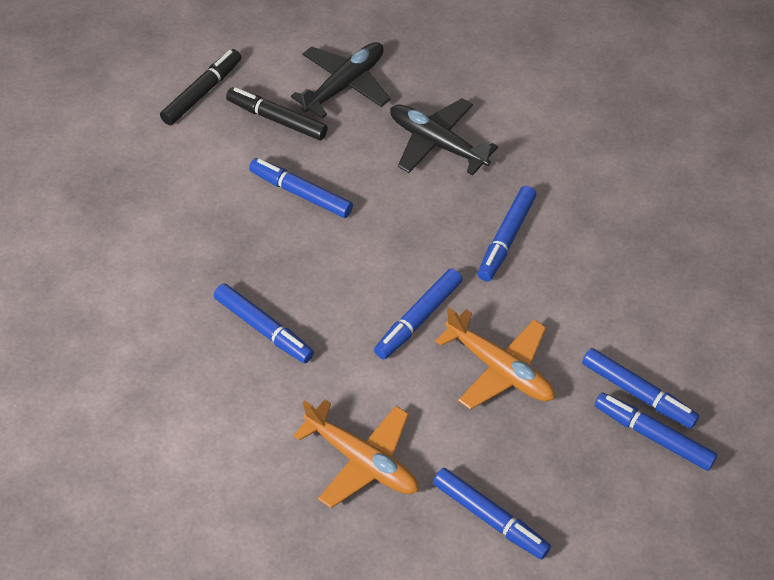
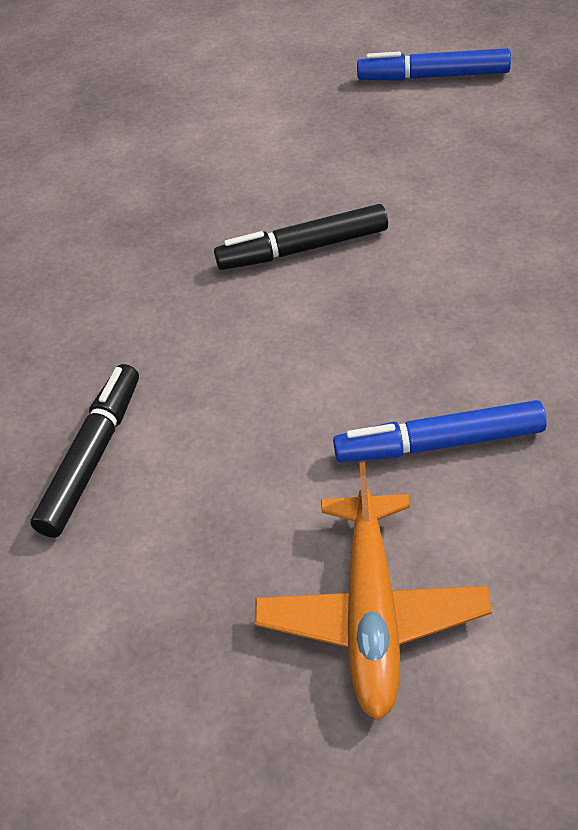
black plane: 2 -> 0
blue marker: 7 -> 2
orange plane: 2 -> 1

